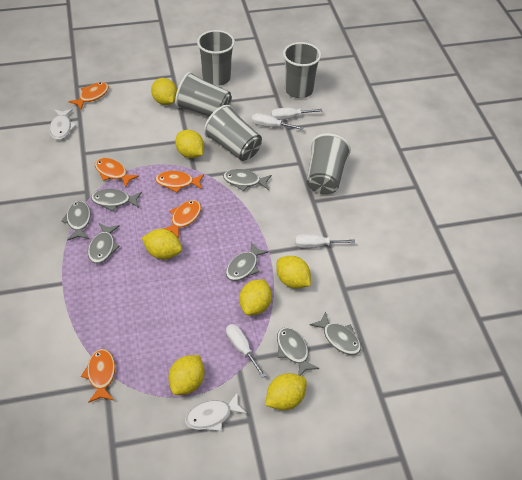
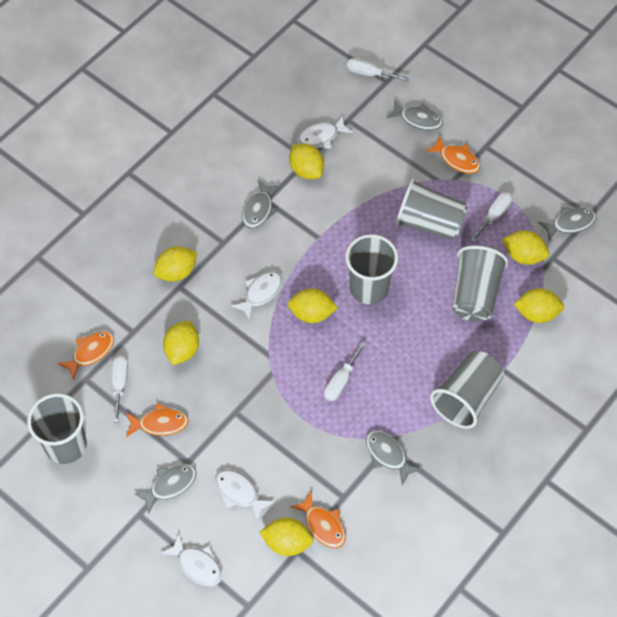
grey fish: 7 -> 5
orange fish: 5 -> 4
white fish: 2 -> 4

